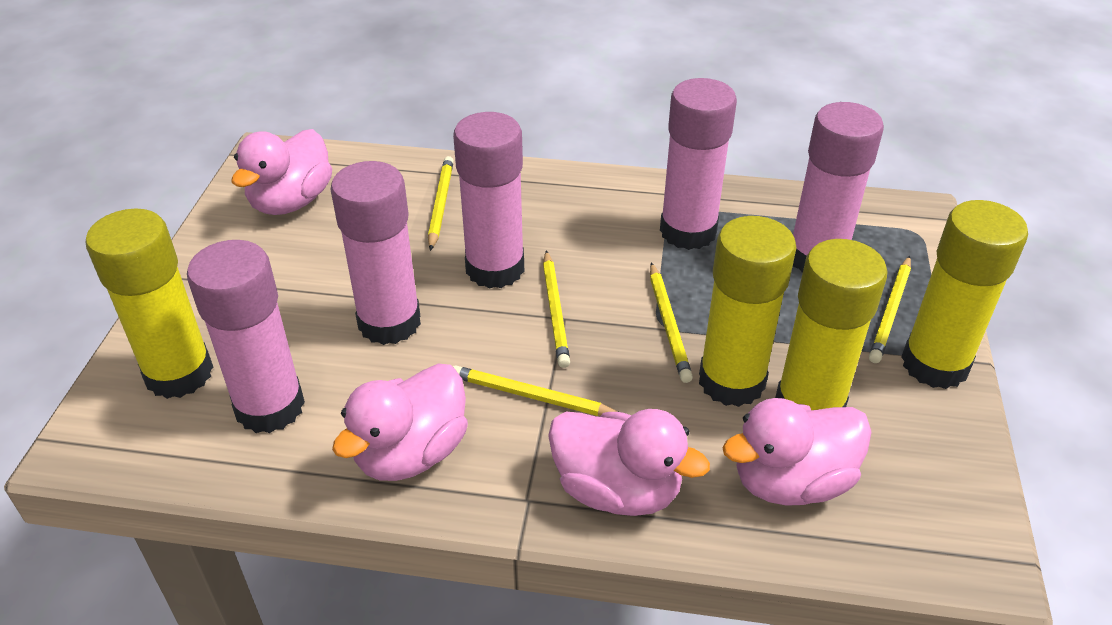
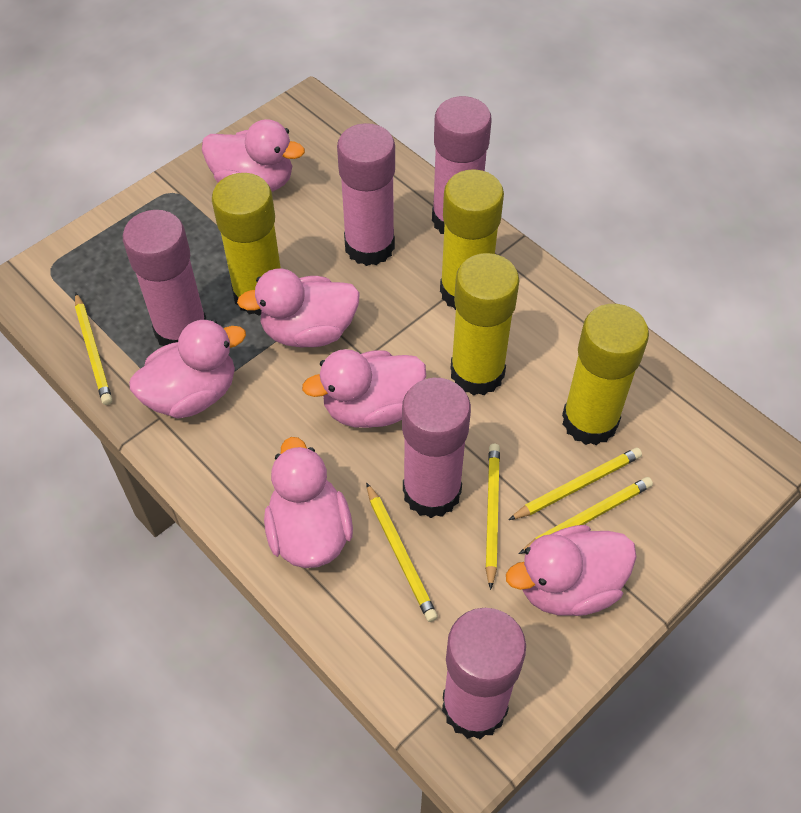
pink duck: 4 -> 6

